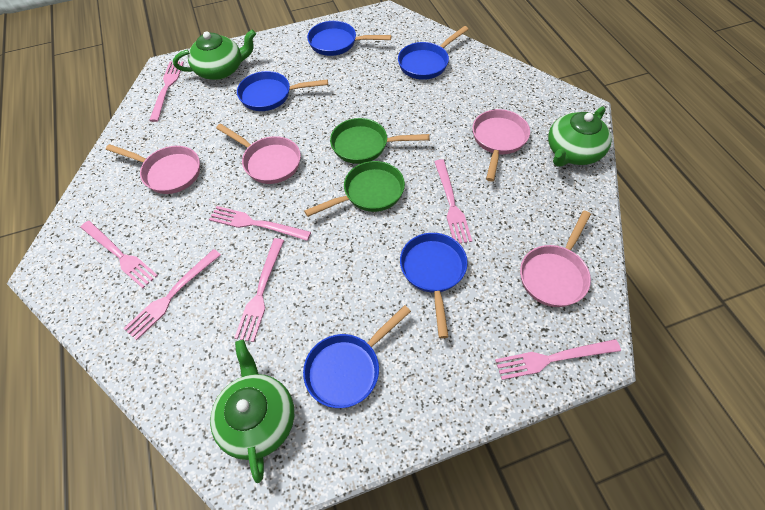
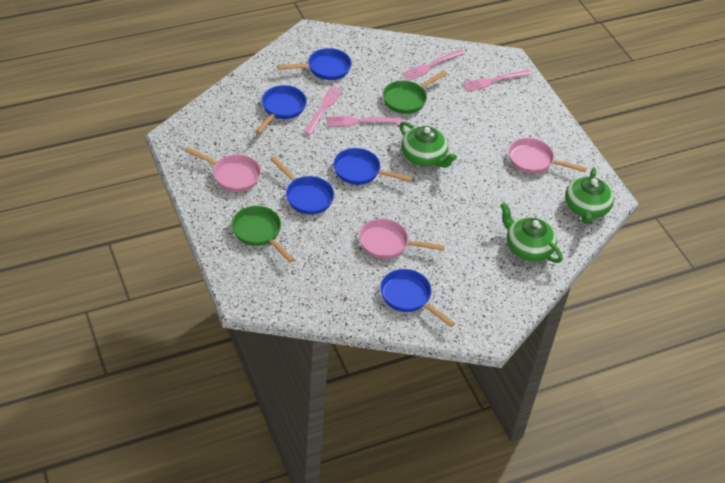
pink fork: 7 -> 4
pink pan: 4 -> 3

